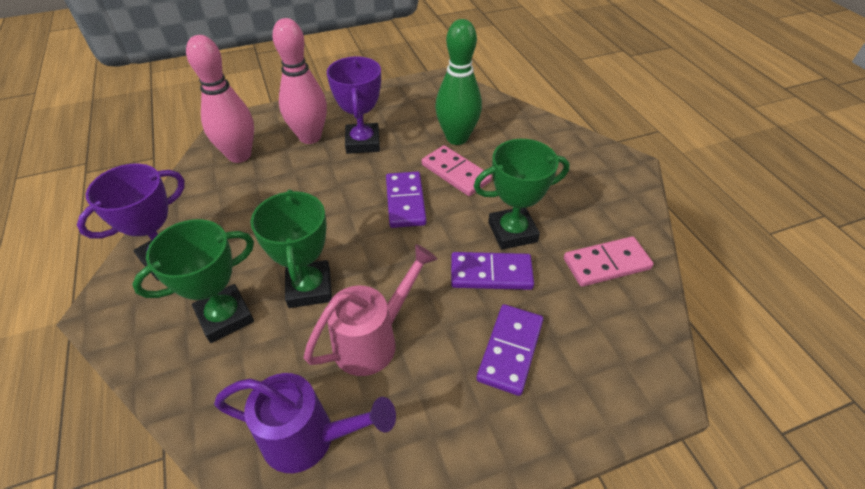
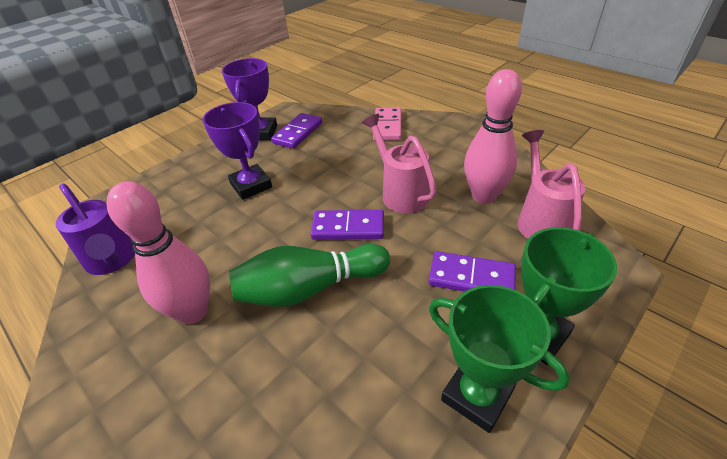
green trophy: 3 -> 2
pink domino: 2 -> 1
pink watering can: 1 -> 2

